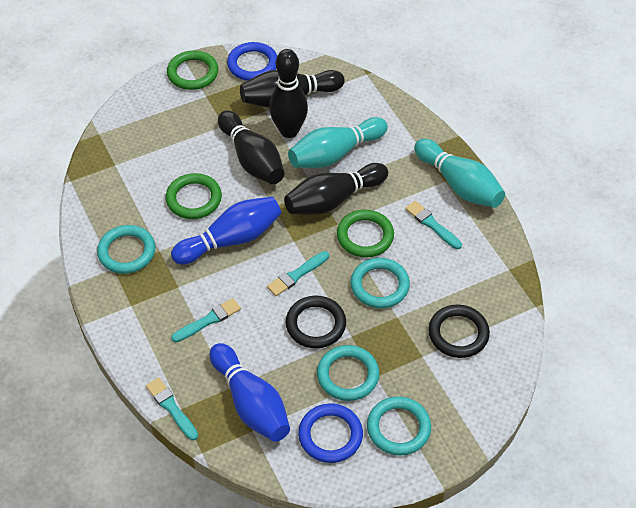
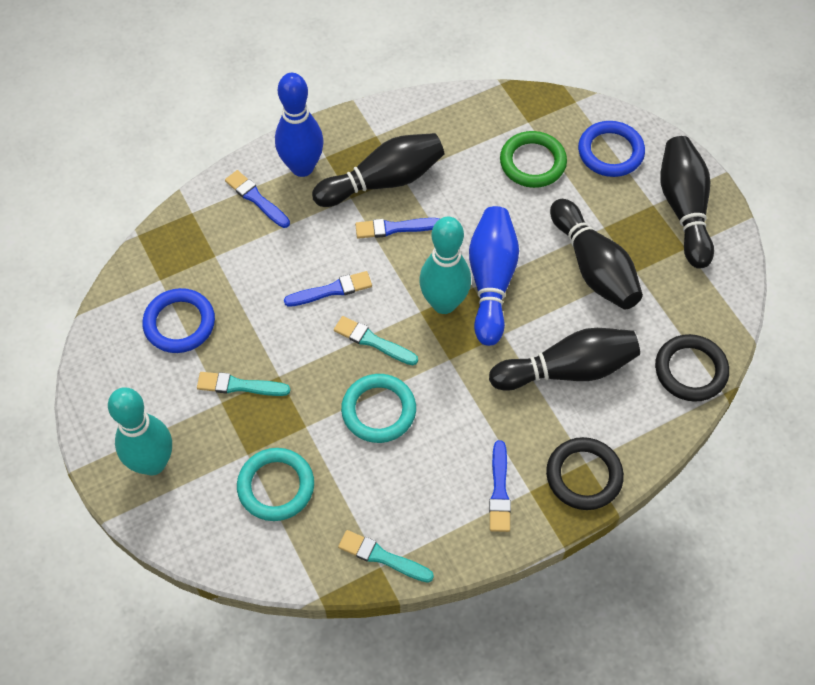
blue brush: 0 -> 4
green ring: 3 -> 1
turquoise brush: 4 -> 3
turquoise ring: 4 -> 2

